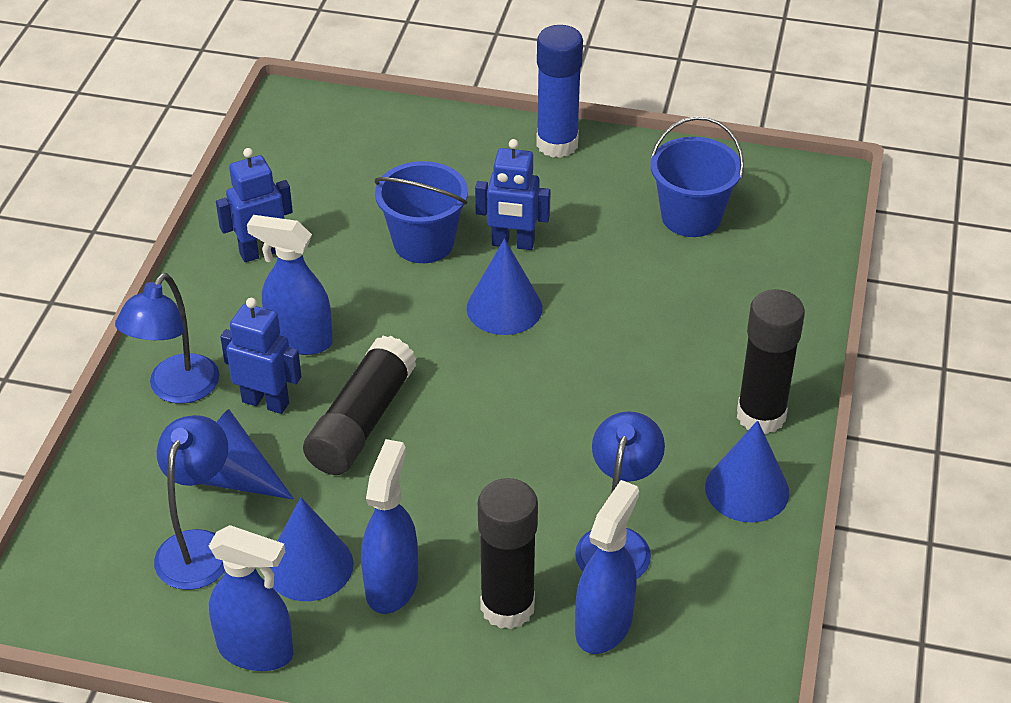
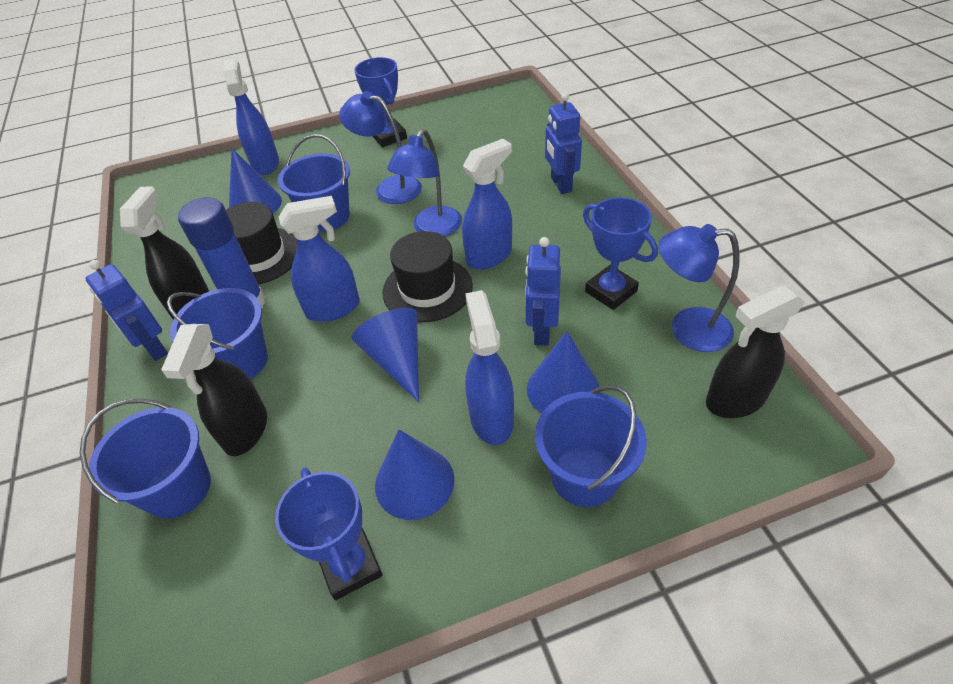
black glue stick: 3 -> 0
black hat: 0 -> 2
black spray bottle: 0 -> 3
blue bucket: 2 -> 4
blue trophy: 0 -> 3

